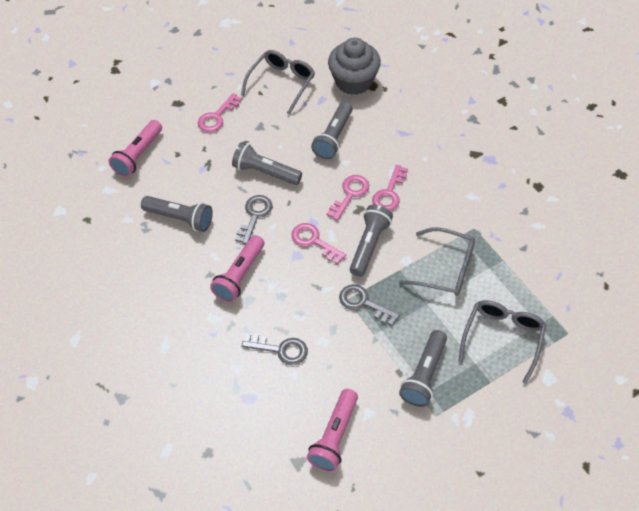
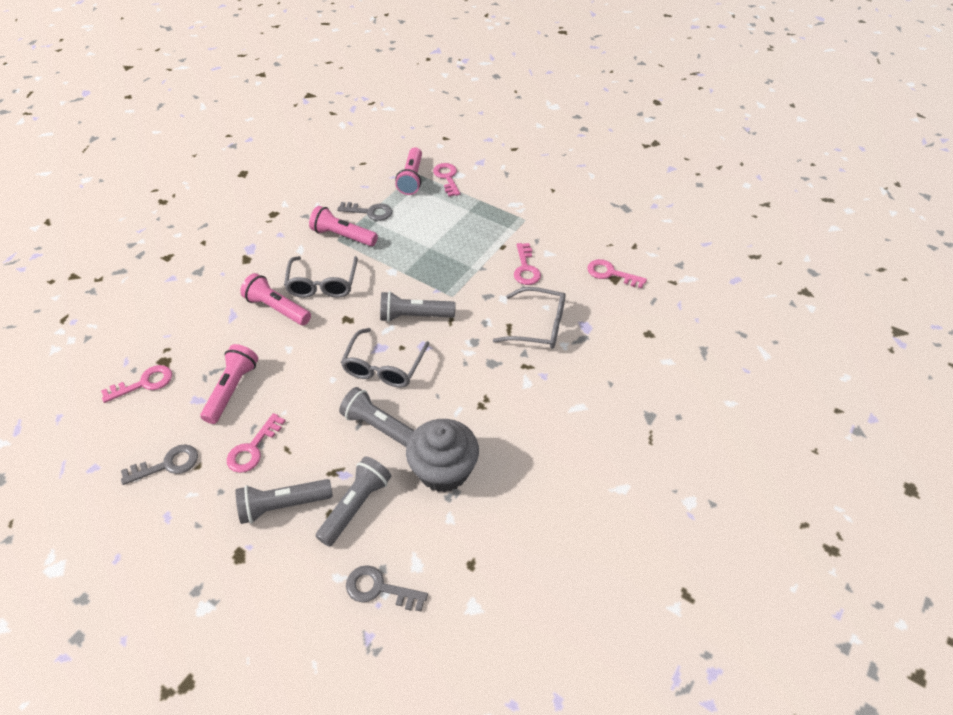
grey flashlight: 5 -> 4
pink flashlight: 3 -> 4
pink key: 4 -> 5

